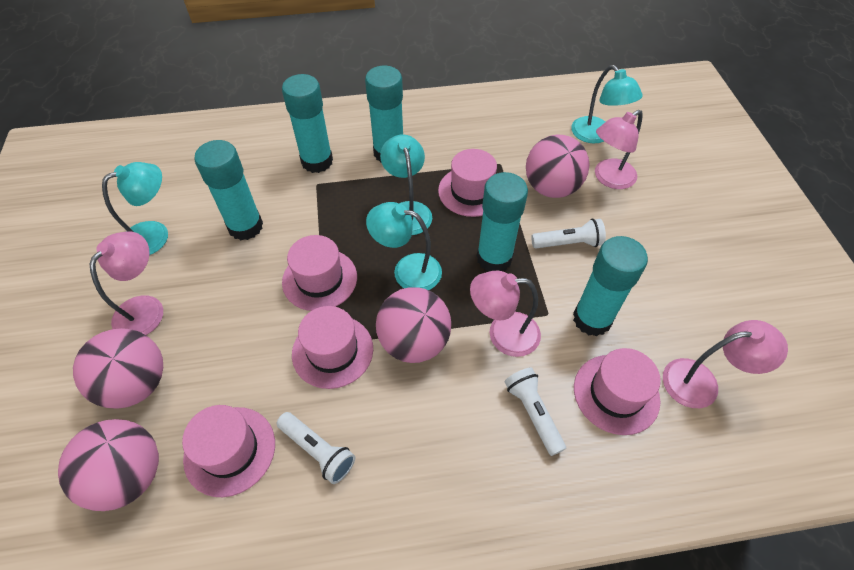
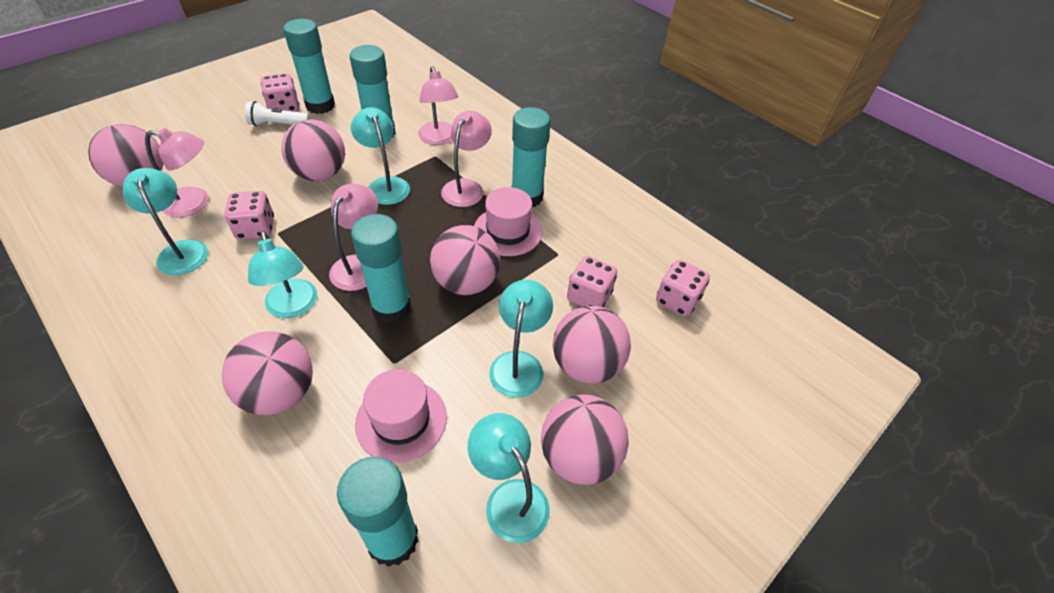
pink ball: 4 -> 6
pink dice: 0 -> 4
pink hat: 5 -> 2
turquoise lamp: 4 -> 5
white flashlight: 3 -> 1

